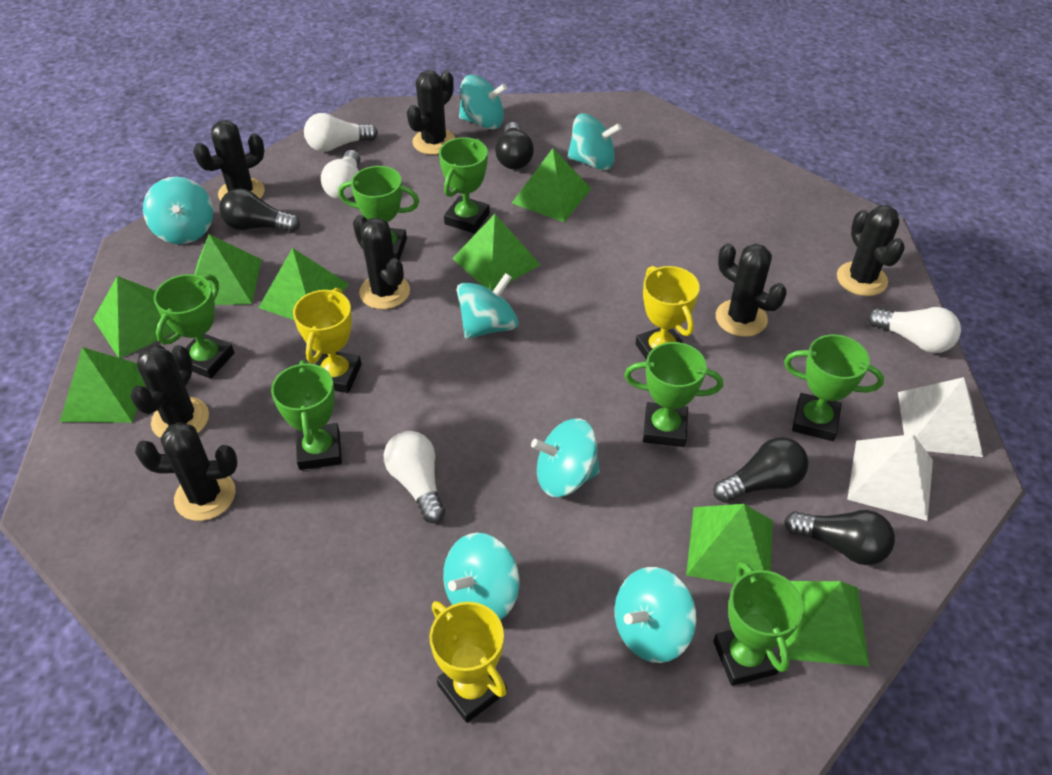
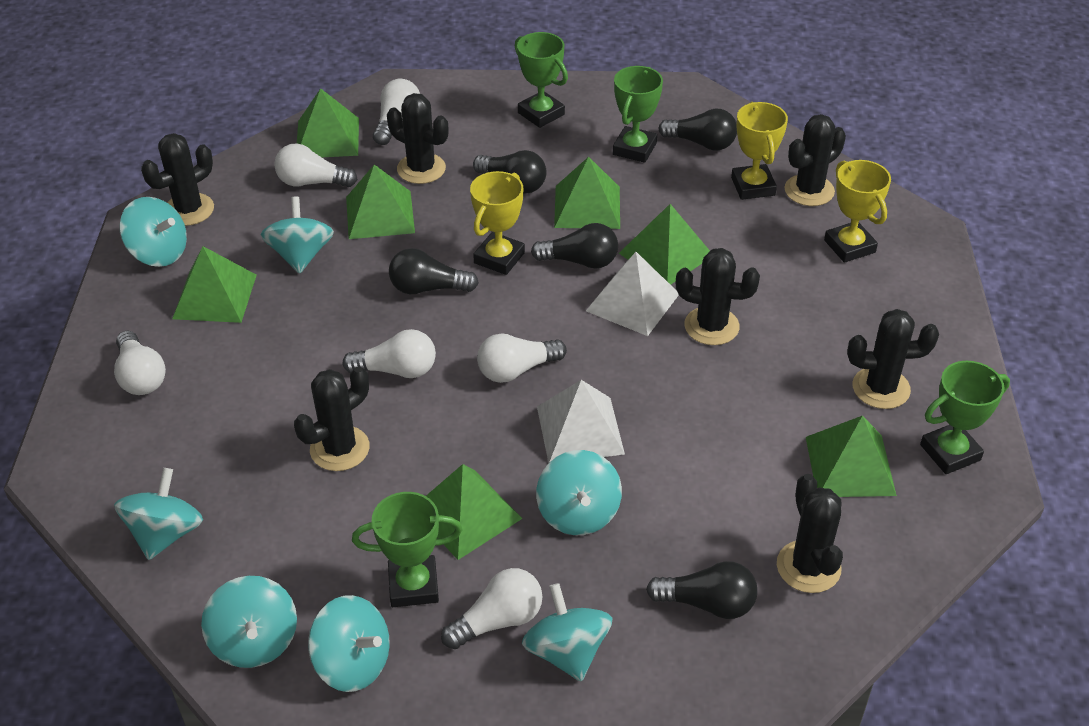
black light bulb: 4 -> 5
green pyramid: 8 -> 7
green trophy: 7 -> 4
white light bulb: 4 -> 6

